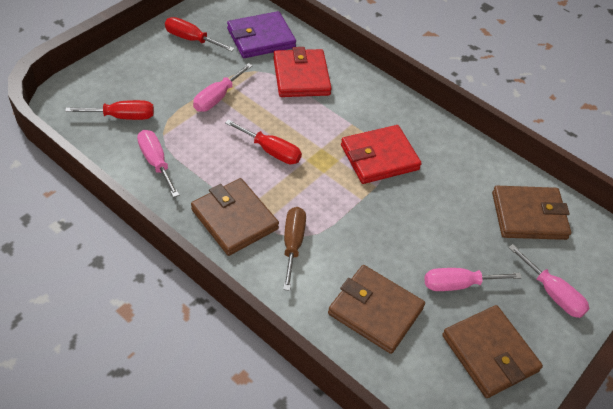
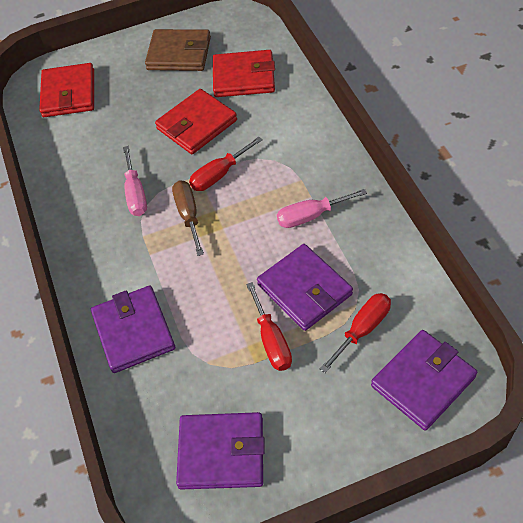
brown wallet: 4 -> 1
pink screwdriver: 4 -> 2
purple wallet: 1 -> 4
red wallet: 2 -> 3

